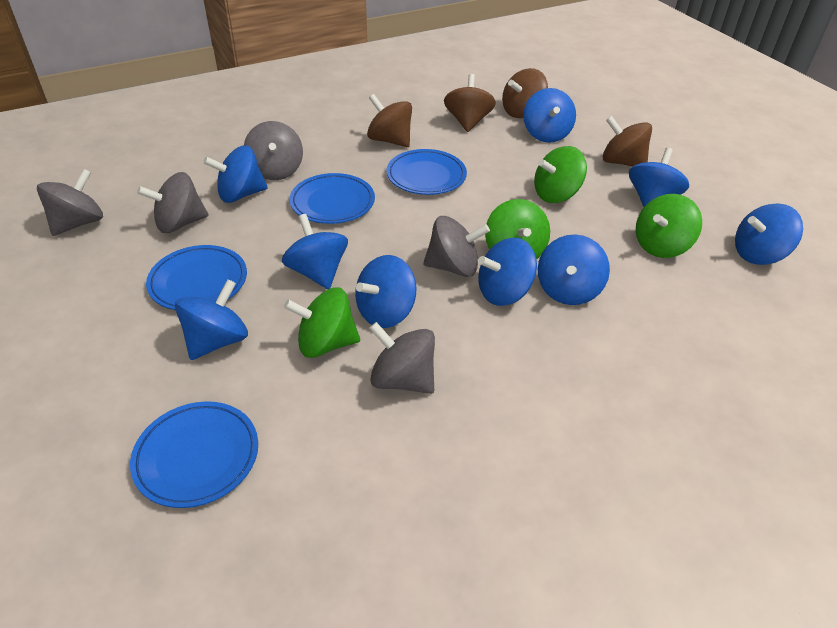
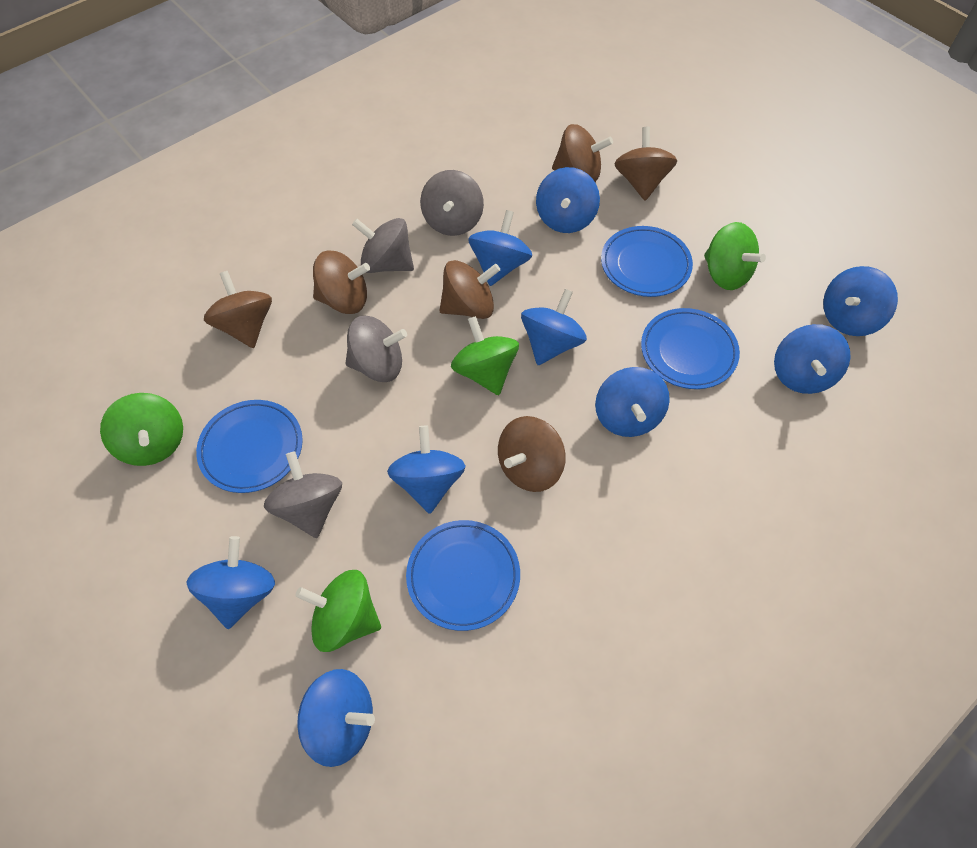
brown spinning top: 4 -> 6
grey spinning top: 5 -> 4

